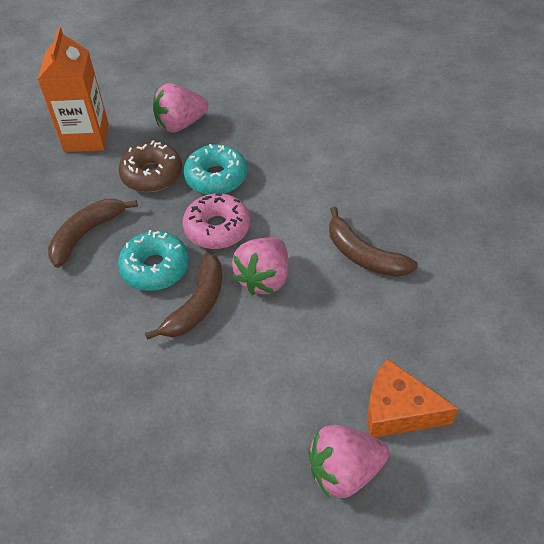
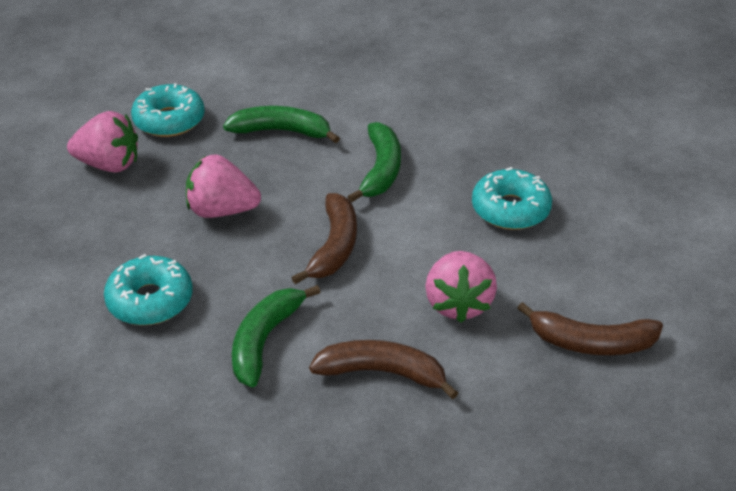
brown donut: 1 -> 0
green banana: 0 -> 3
orange carton: 1 -> 0
orange cheese: 1 -> 0
pink donut: 1 -> 0
turquoise donut: 2 -> 3

